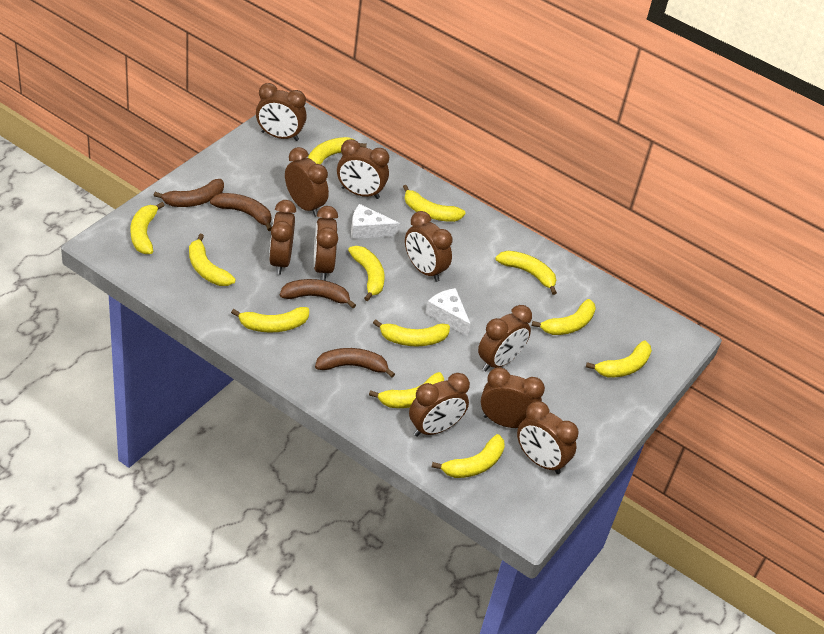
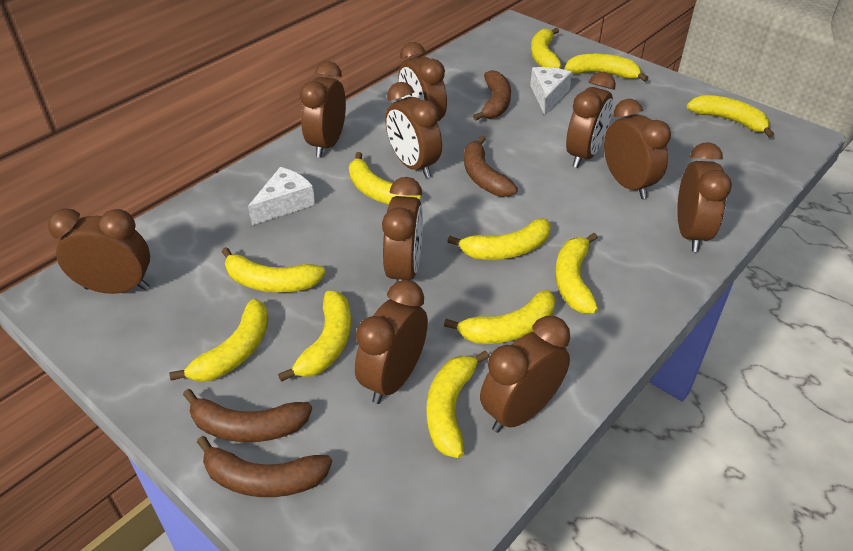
yellow banana: 12 -> 11

